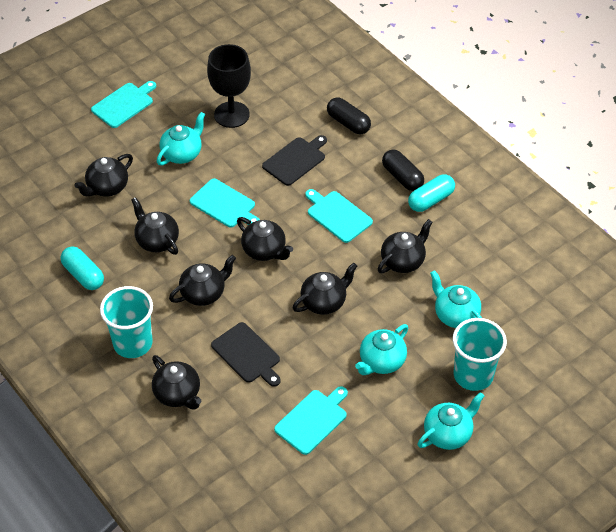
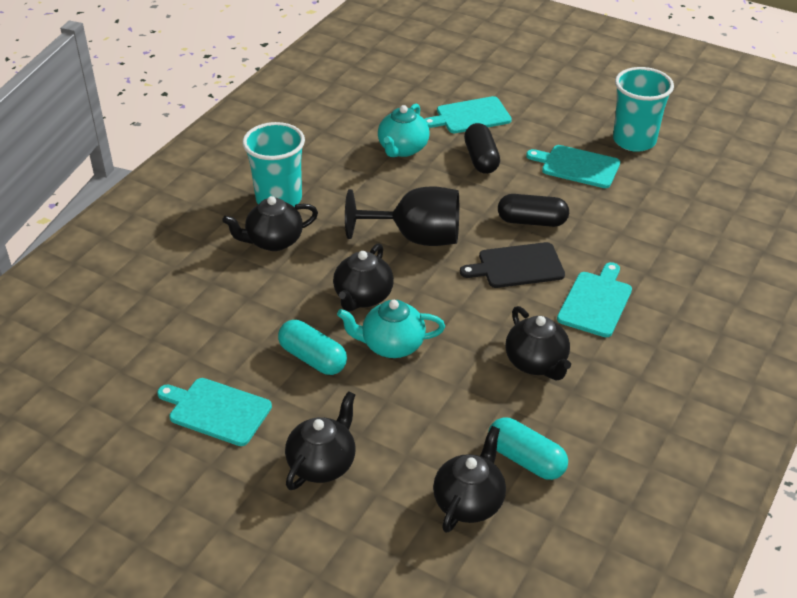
black cutting board: 2 -> 1
black teapot: 7 -> 5
turquoise teapot: 4 -> 2

